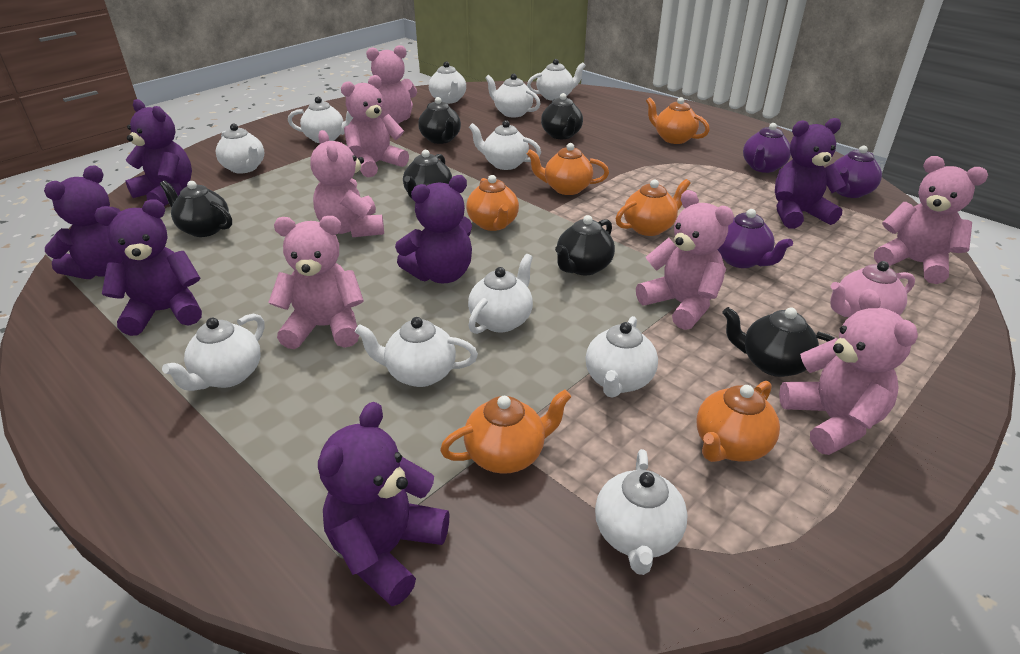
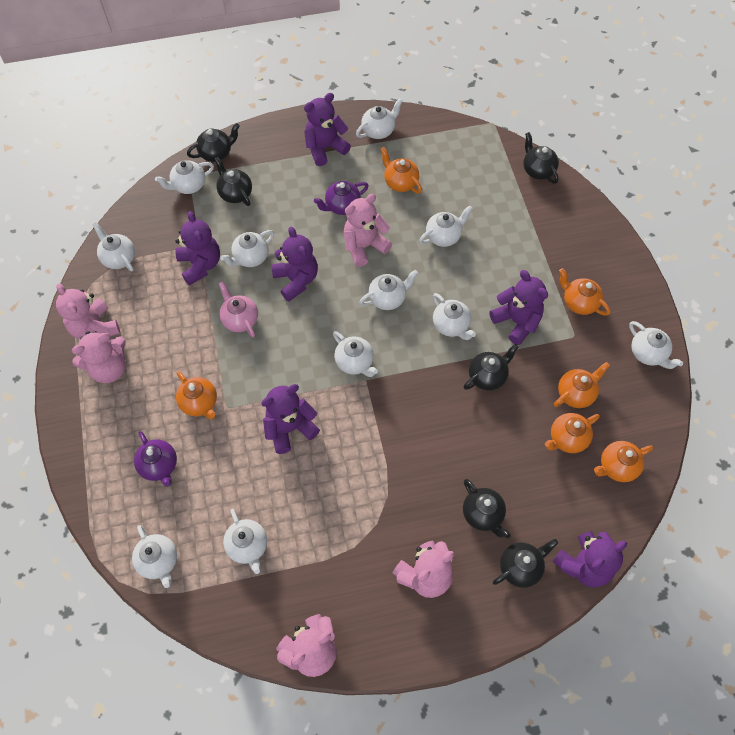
pink teddy bear: 7 -> 5
purple teapot: 3 -> 2

